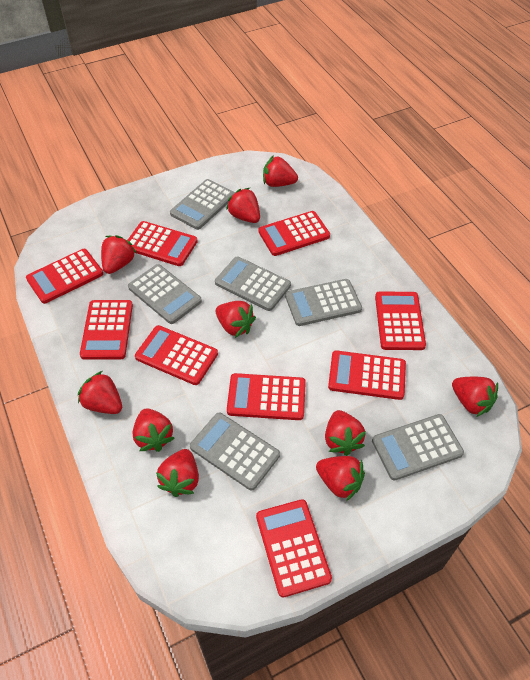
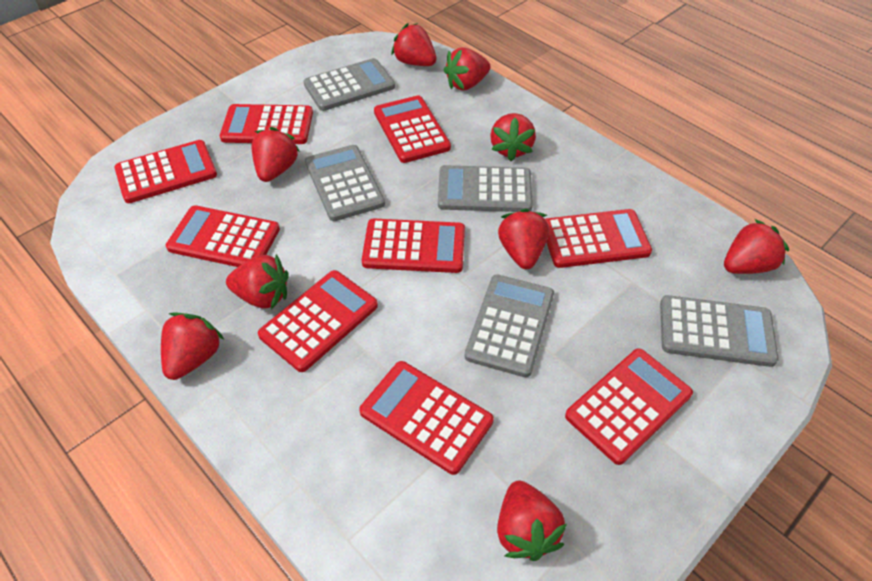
grey calculator: 6 -> 5
red strawberry: 10 -> 9

